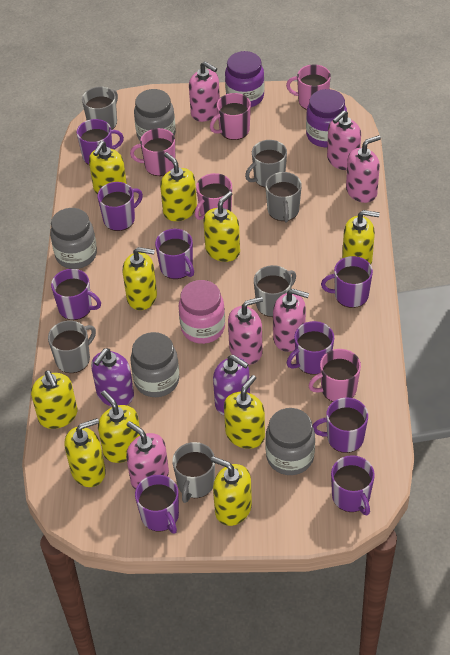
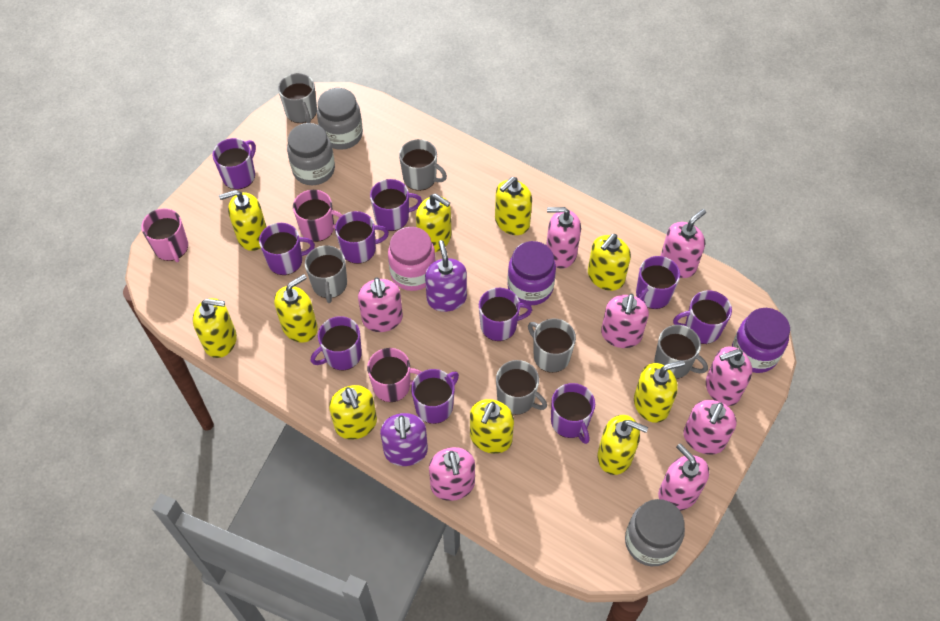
grey jar: 4 -> 3
pink mug: 5 -> 3
pink soap dispenser: 6 -> 8
purple mug: 9 -> 10

